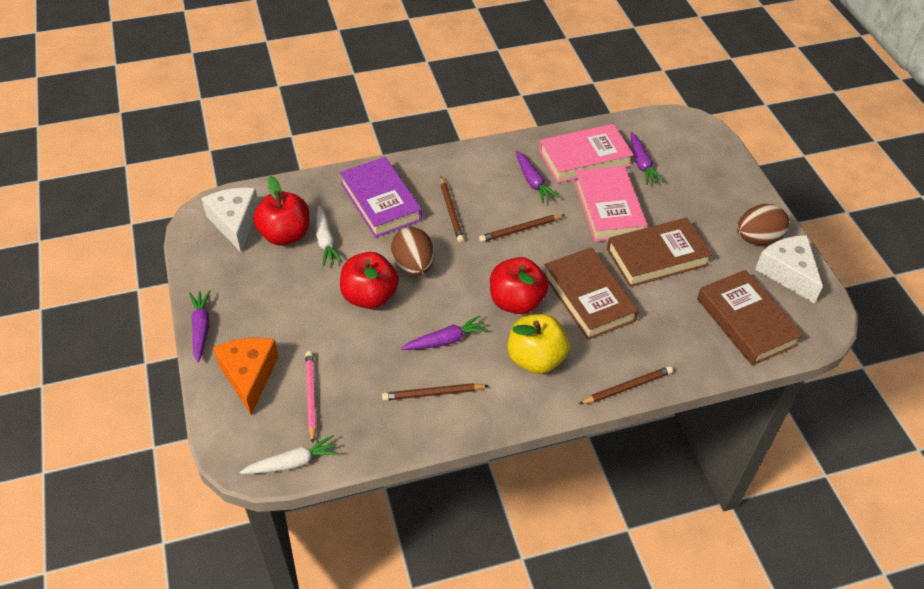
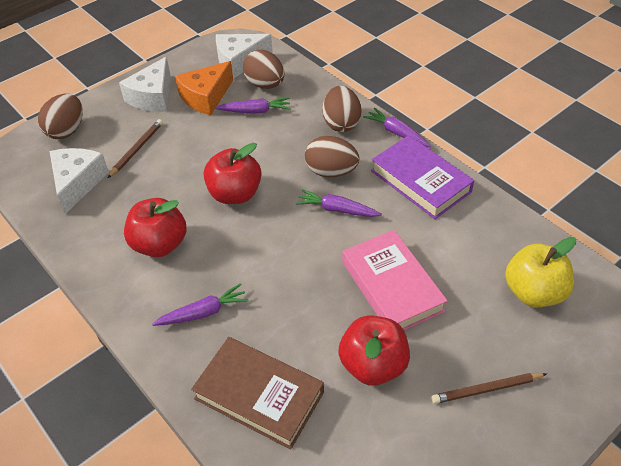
brown book: 3 -> 1
brown egg: 2 -> 4
brown pencil: 4 -> 2
pink book: 2 -> 1
pink pencil: 1 -> 0
white carrot: 2 -> 0
white cheese: 2 -> 3

